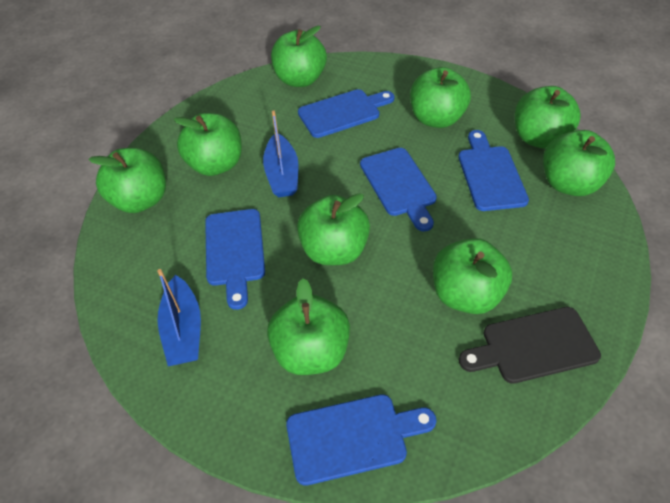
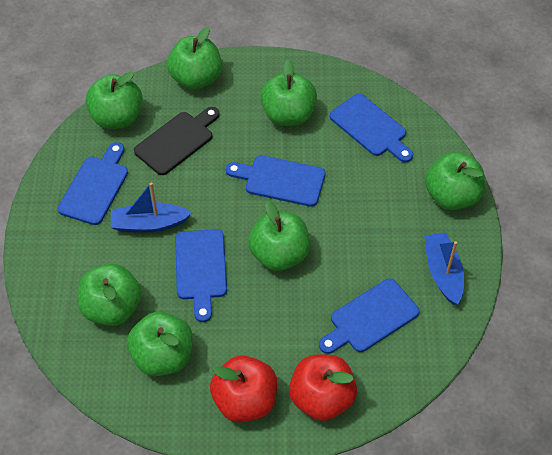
green apple: 9 -> 7
red apple: 0 -> 2

